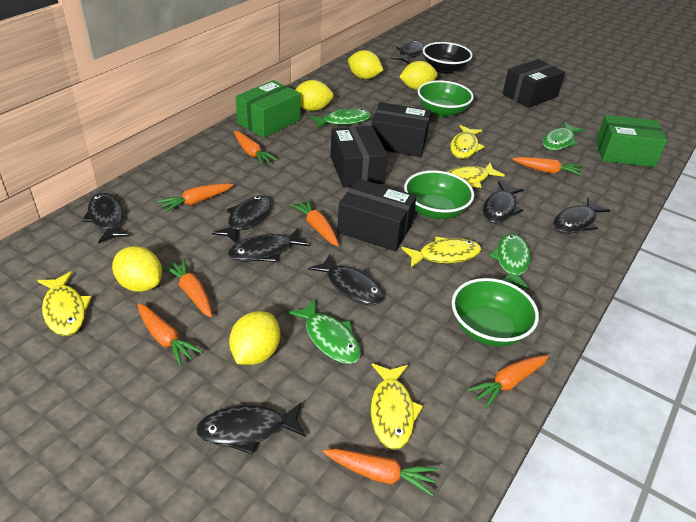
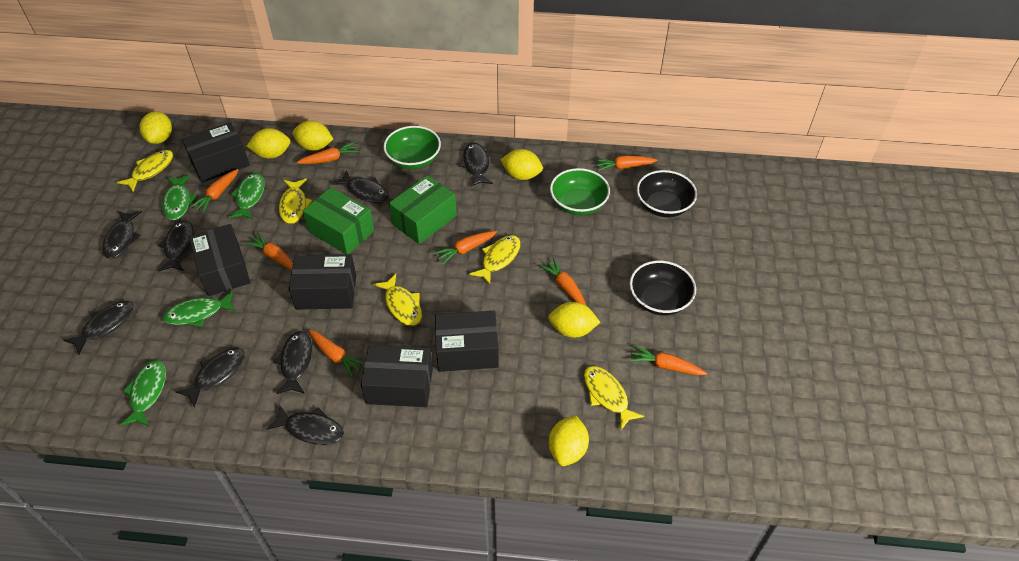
black bowl: 1 -> 2
black box: 4 -> 5
green bowl: 3 -> 2
yellow lemon: 5 -> 6

